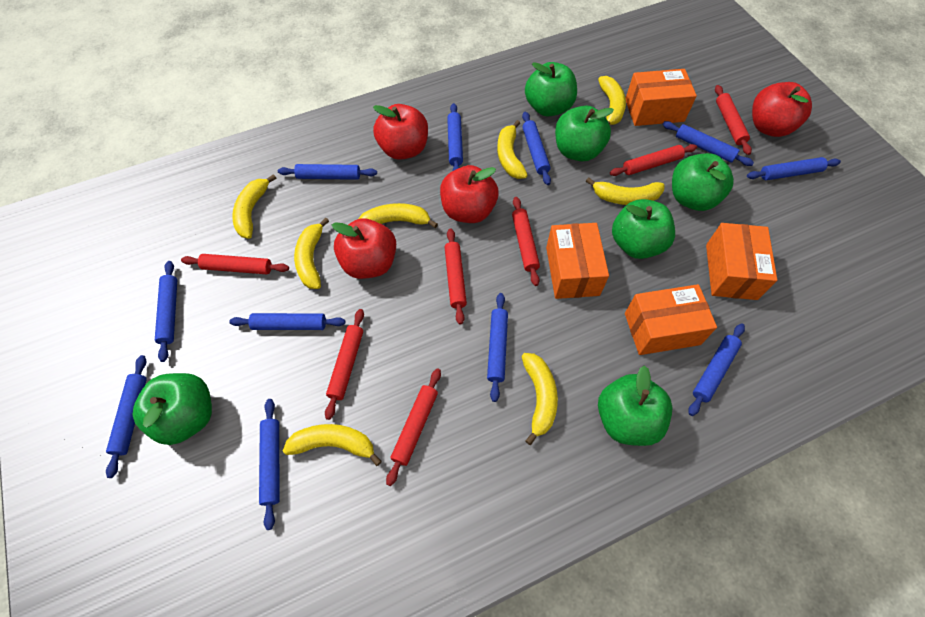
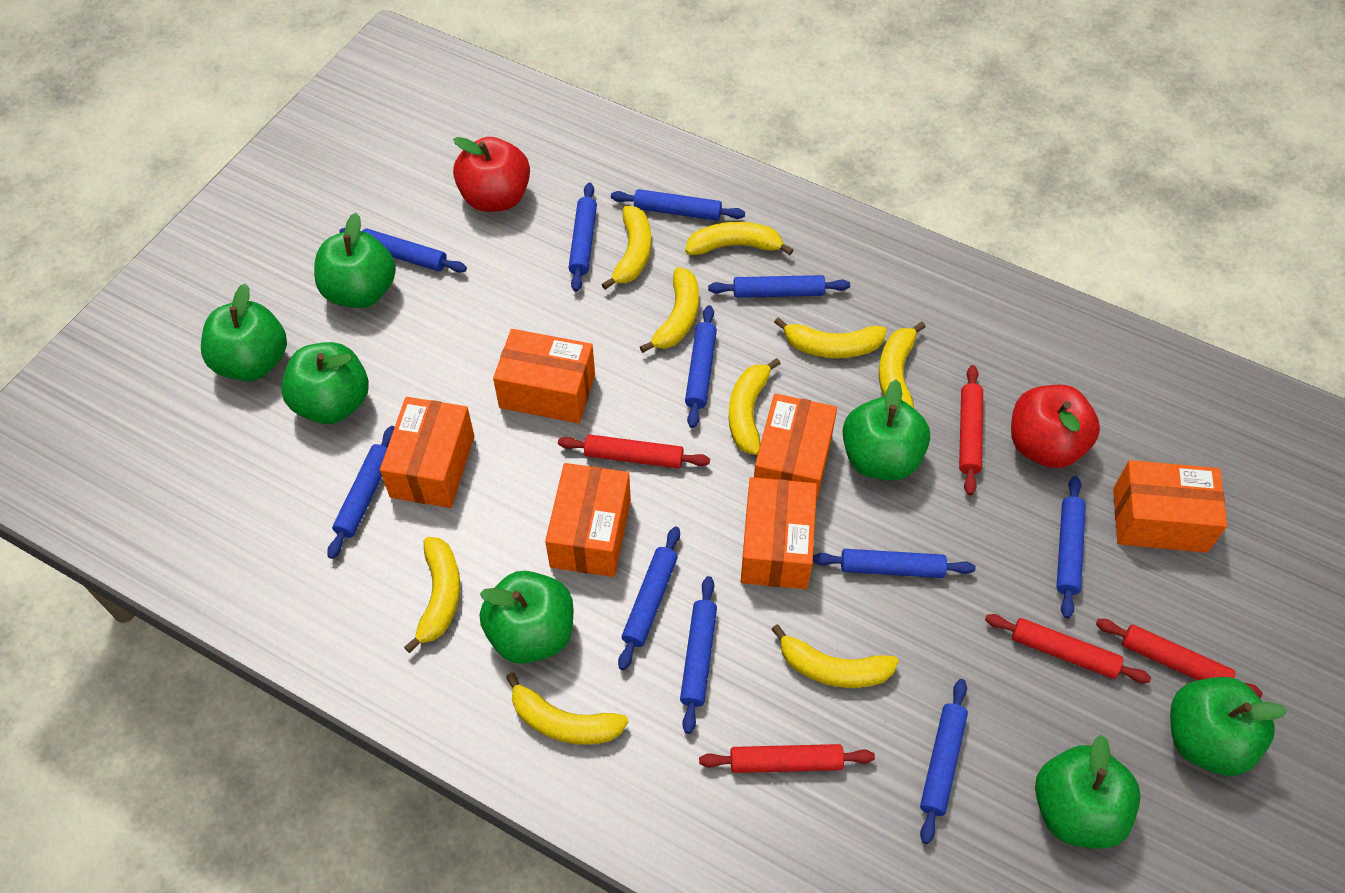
green apple: 6 -> 7
orange box: 4 -> 6
red apple: 4 -> 2
red rolling pin: 7 -> 5
yellow banana: 8 -> 9

